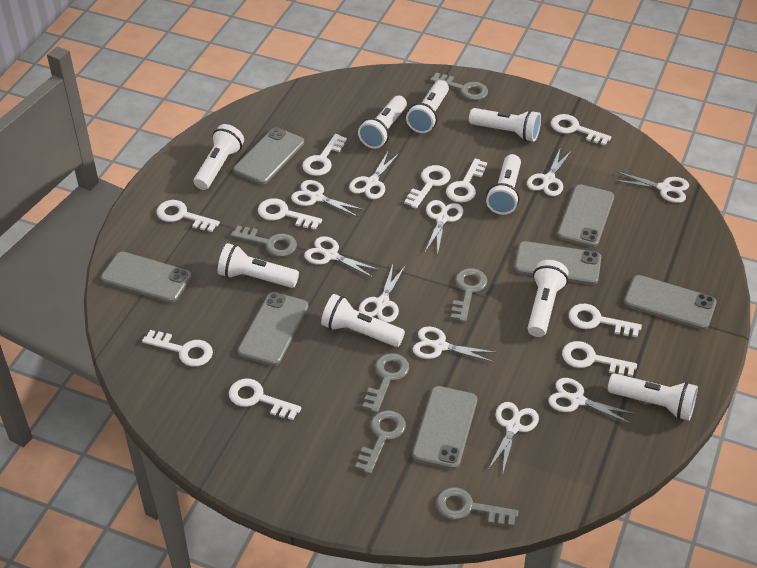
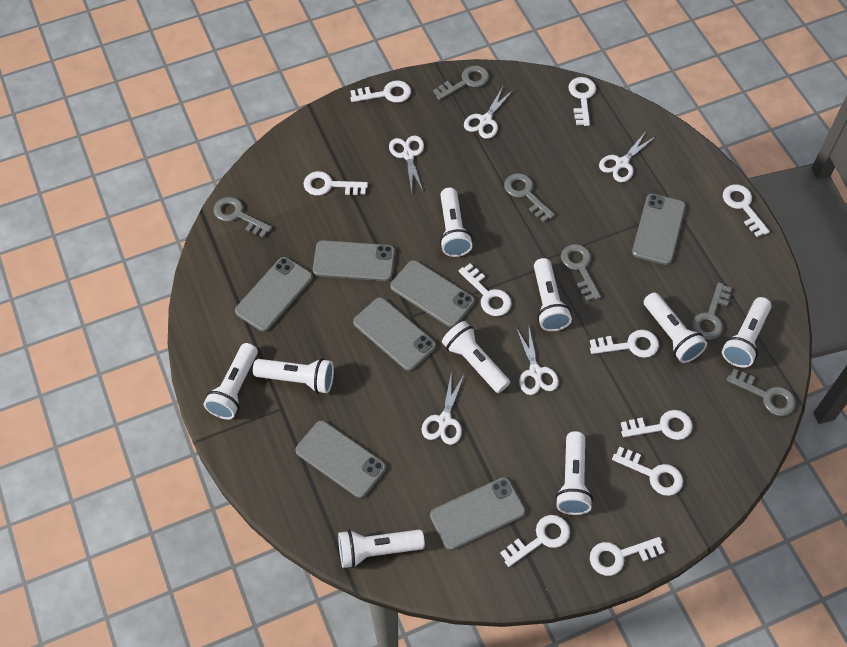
white scissors: 10 -> 5

